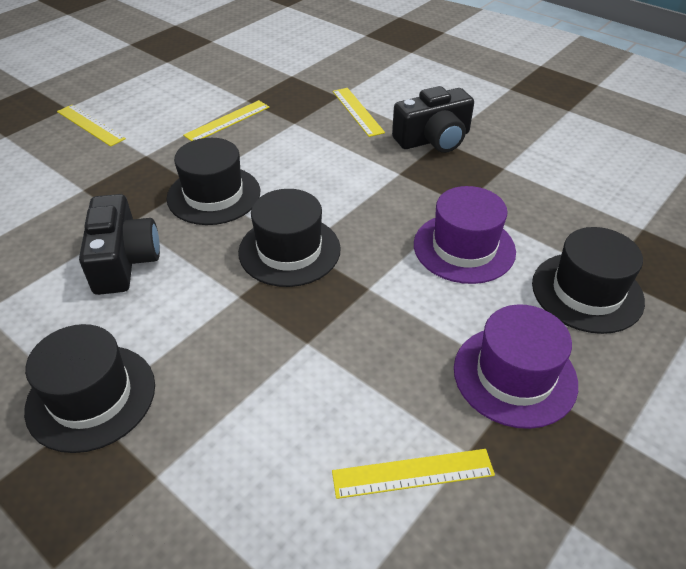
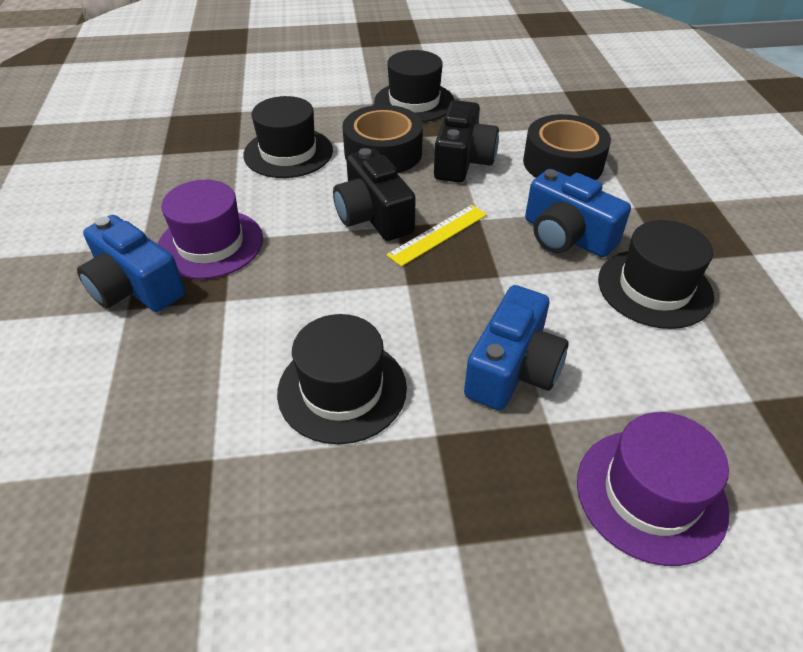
black tape: 0 -> 2
blue camera: 0 -> 3
yellow ruler: 4 -> 1

